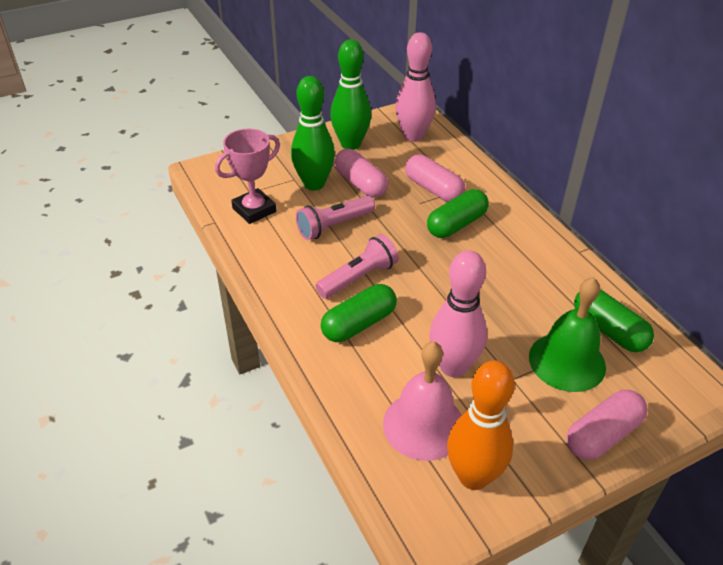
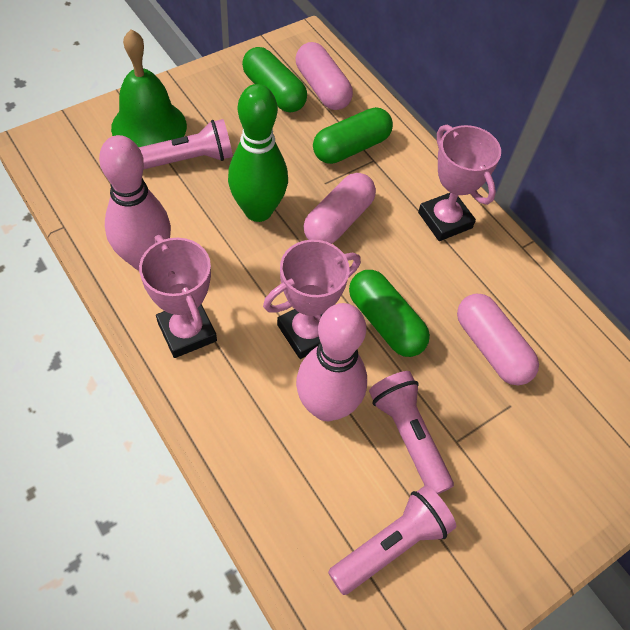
green bowling pin: 2 -> 1
orange bowling pin: 1 -> 0
pink bell: 1 -> 0
pink flashlight: 2 -> 3
pink trophy: 1 -> 3

